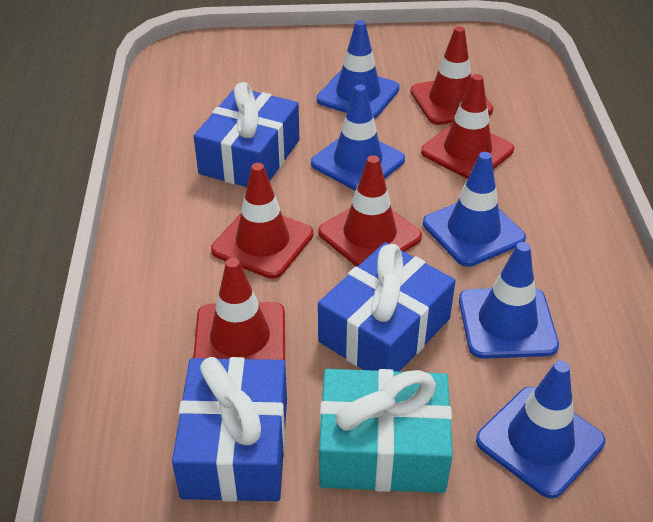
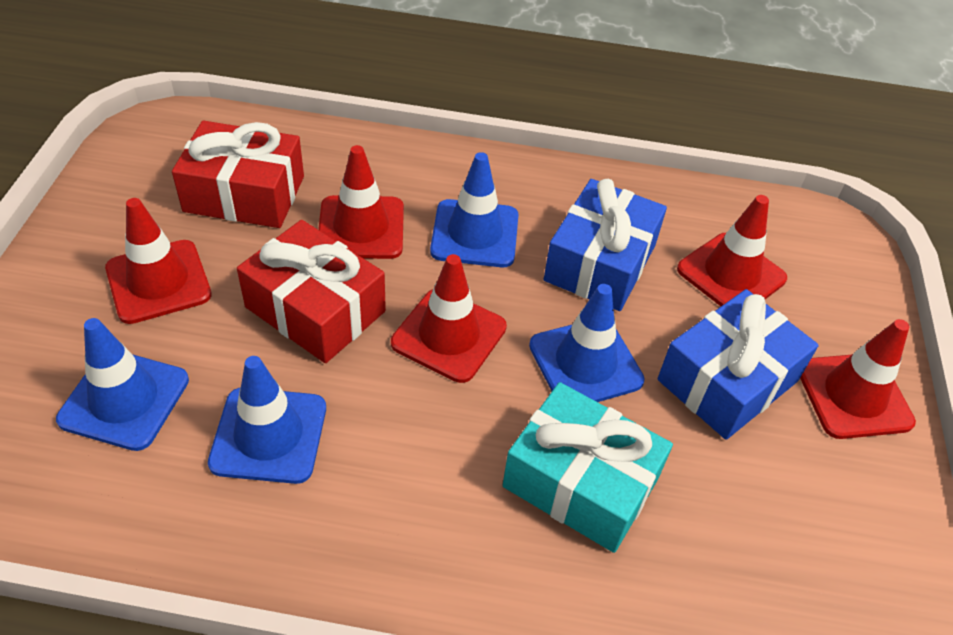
blue gift: 3 -> 2
blue traffic cone: 5 -> 4
red gift: 0 -> 2

